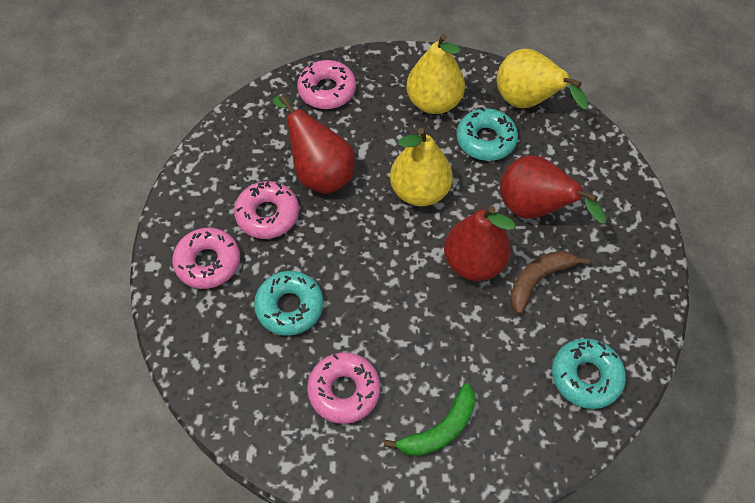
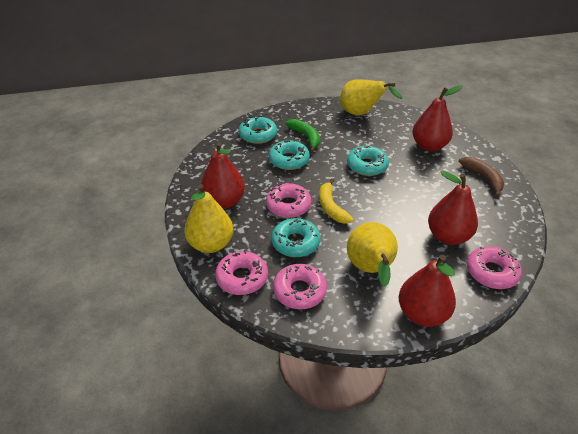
red pear: 3 -> 4
turquoise donut: 3 -> 4
yellow banana: 0 -> 1

